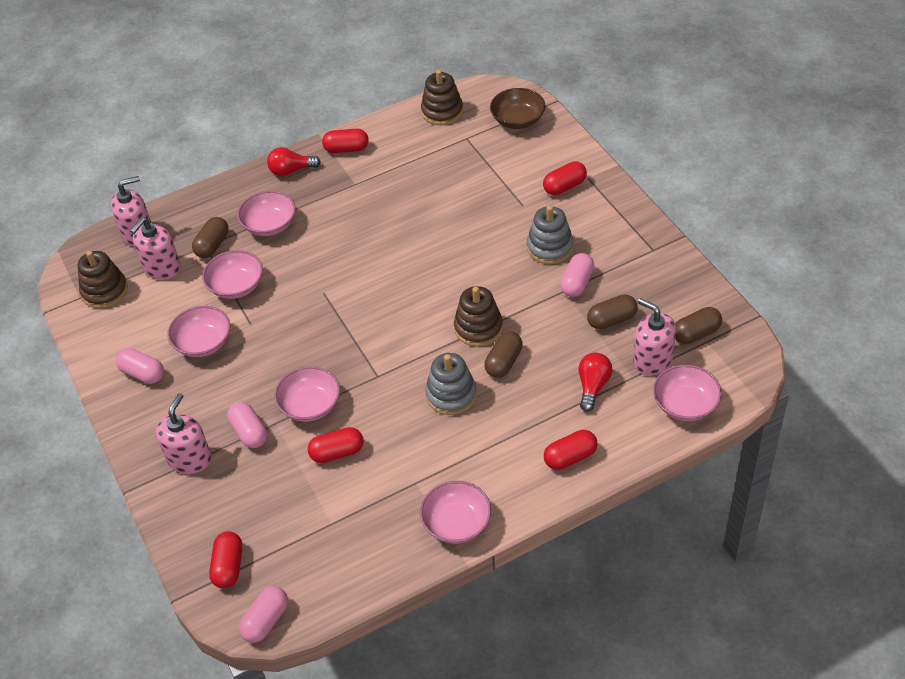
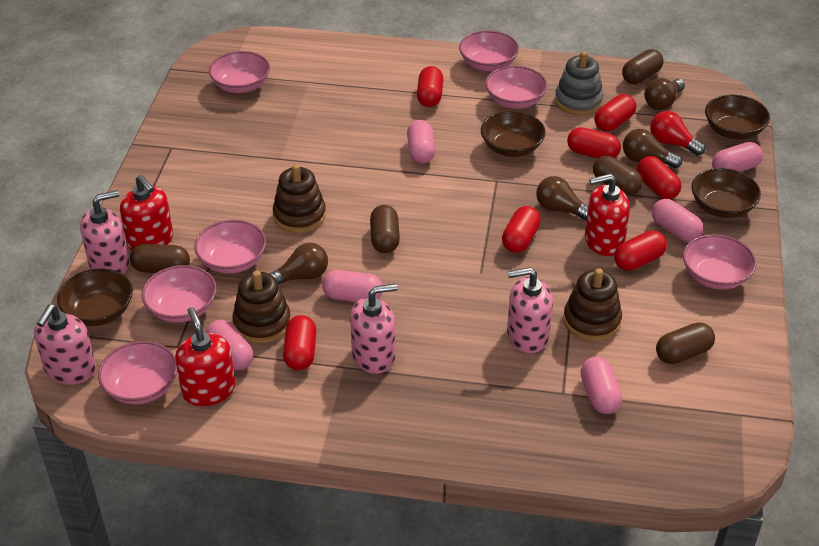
brown bowl: 1 -> 4
brown capsule: 4 -> 5
brown light bulb: 0 -> 4
grey stacking toy: 2 -> 1
pink bowl: 6 -> 7
pink capsule: 4 -> 6
red capsule: 5 -> 7
red light bulb: 2 -> 1
red soap dispenser: 0 -> 3

